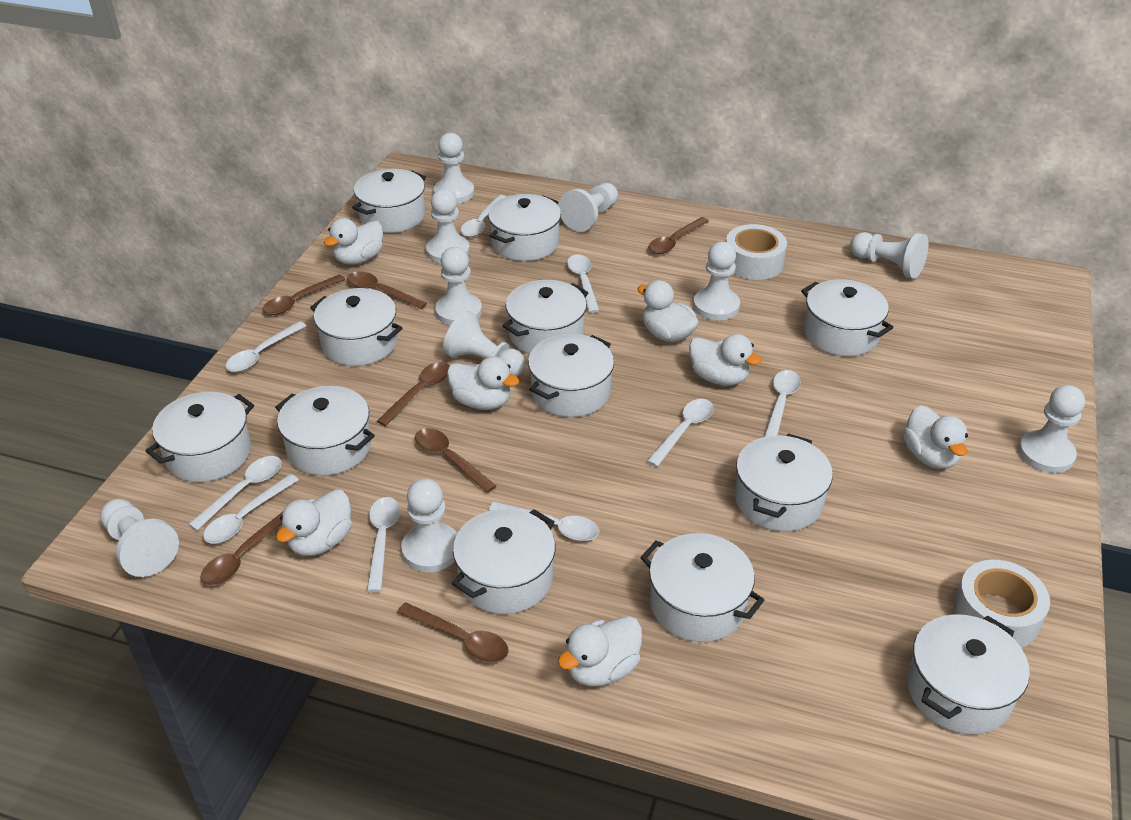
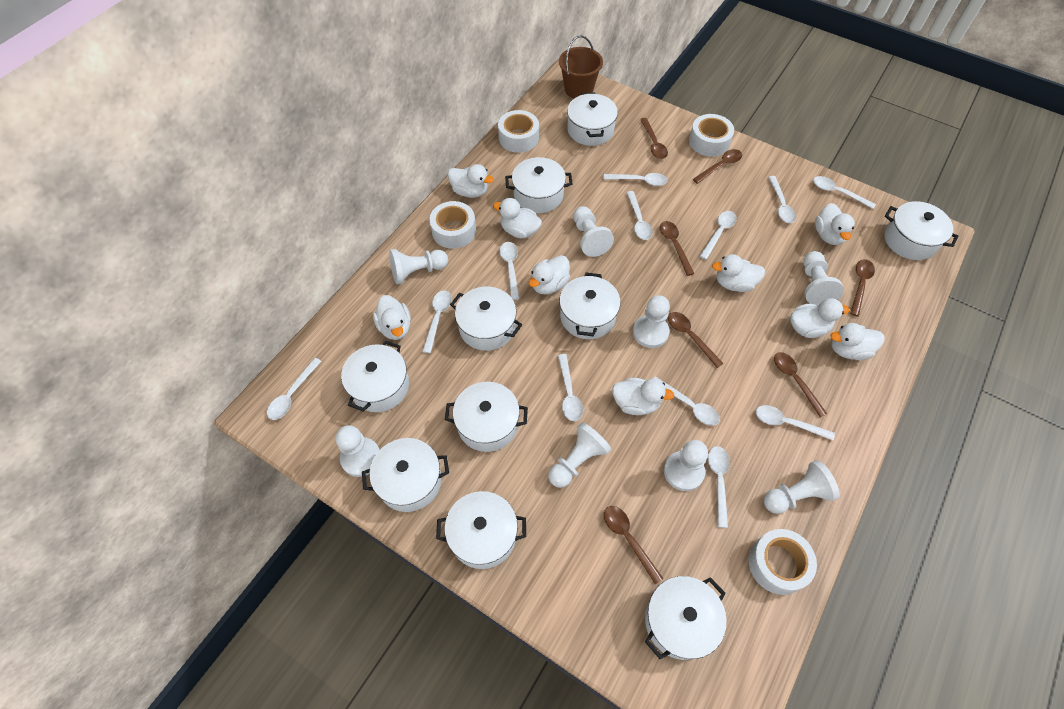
brown bucket: 0 -> 1
white duck: 7 -> 9
white pawn: 10 -> 8
white pot: 12 -> 10
white spoon: 9 -> 12
white tape: 2 -> 4

